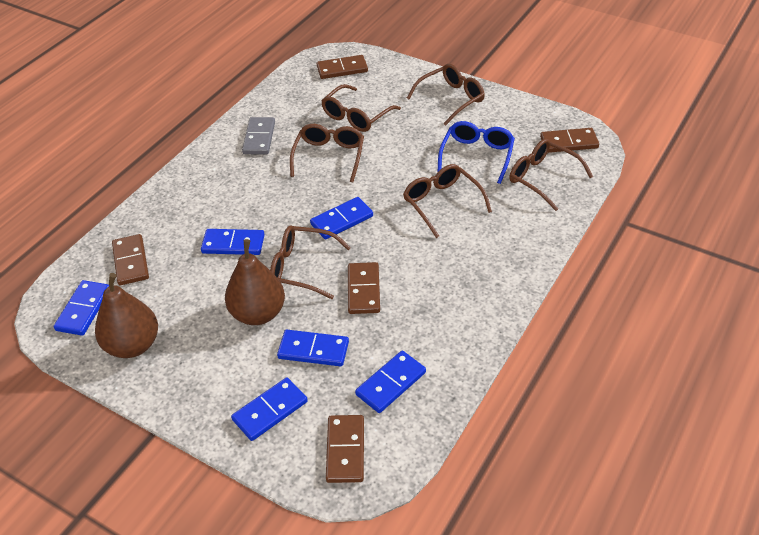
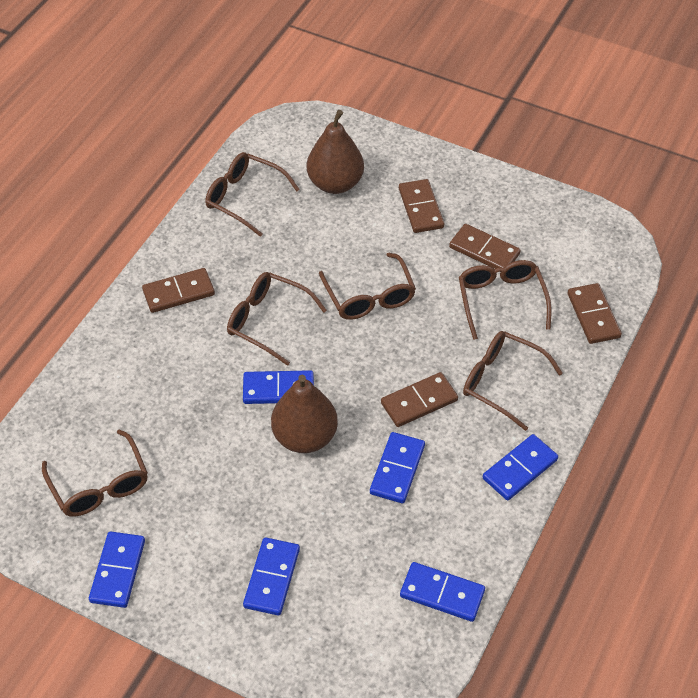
blue glasses: 1 -> 0
grey domino: 1 -> 0

